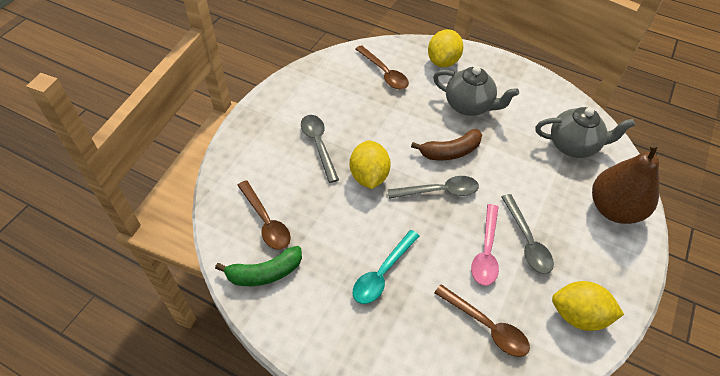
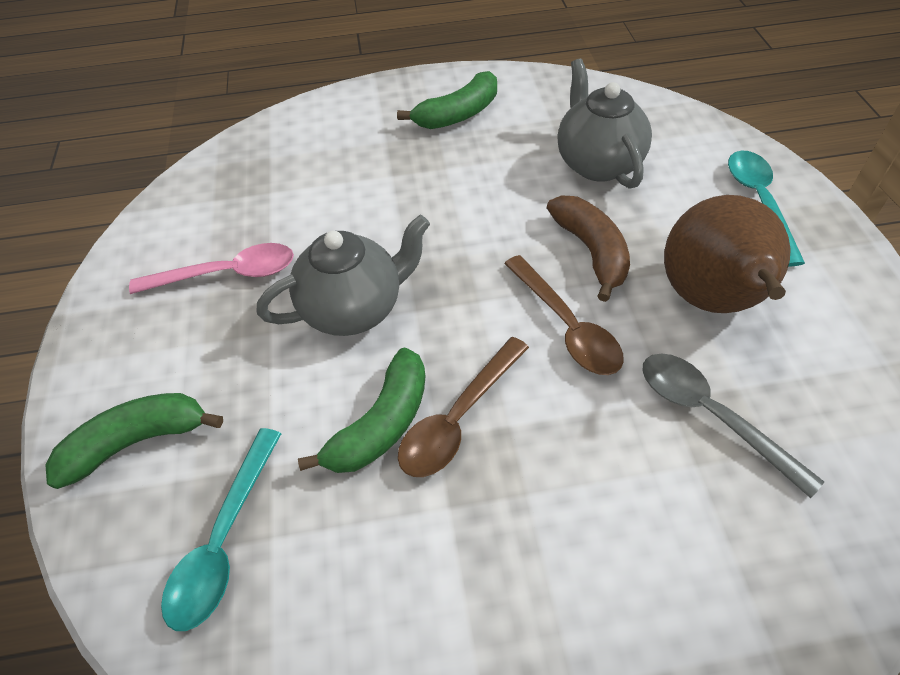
brown spoon: 3 -> 2
green banana: 1 -> 3
grey spoon: 3 -> 1
turquoise spoon: 1 -> 2
yellow lemon: 3 -> 0

